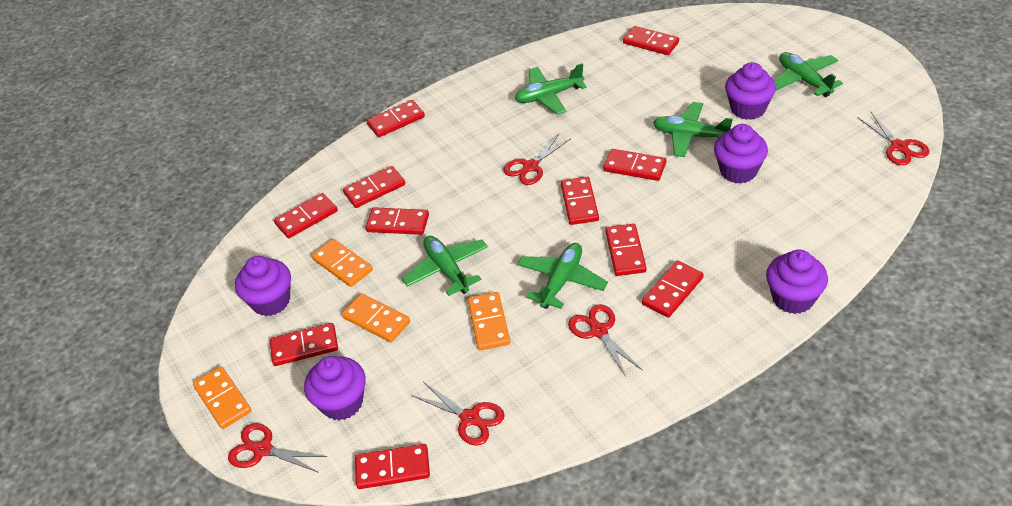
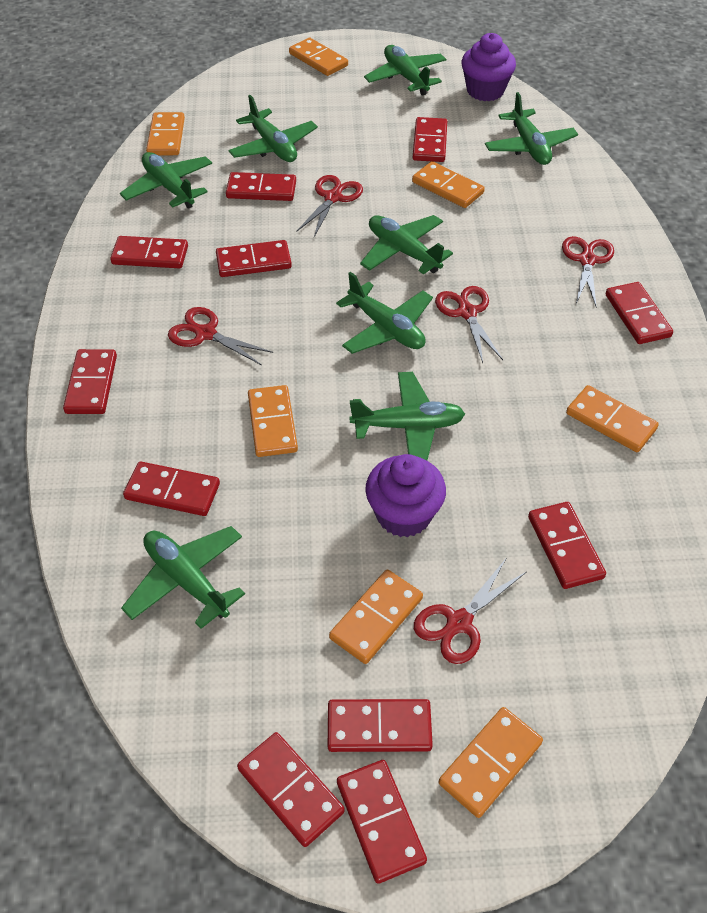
green plane: 5 -> 8
orange domino: 4 -> 7
purple cupcake: 5 -> 2

